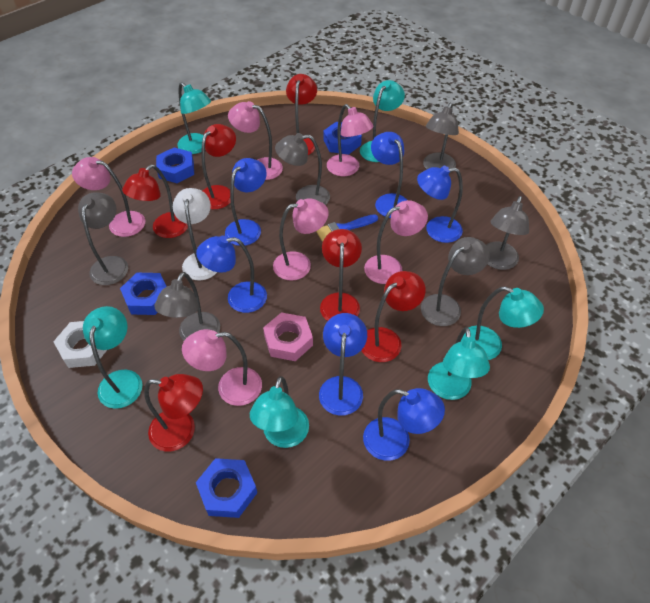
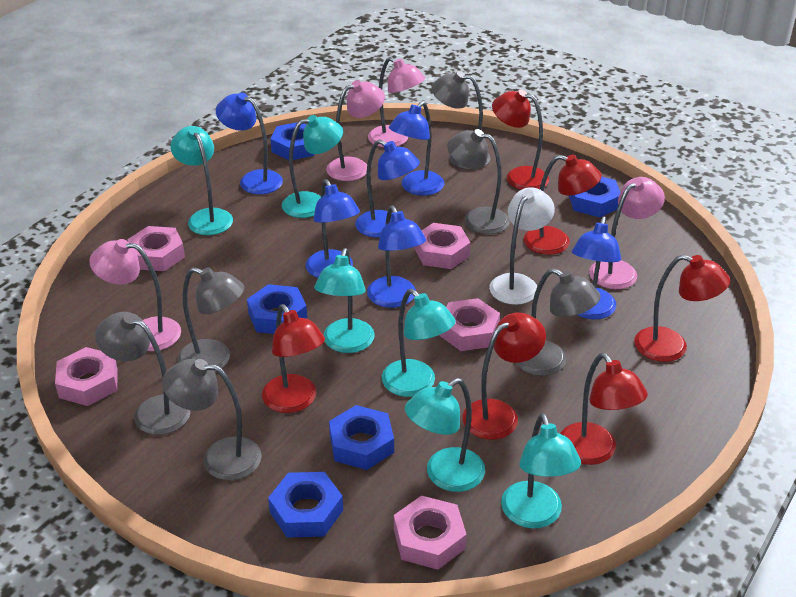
blue brush: 1 -> 0
blue nut: 4 -> 5
pink lamp: 6 -> 4
pink nut: 1 -> 5
white nut: 1 -> 0

